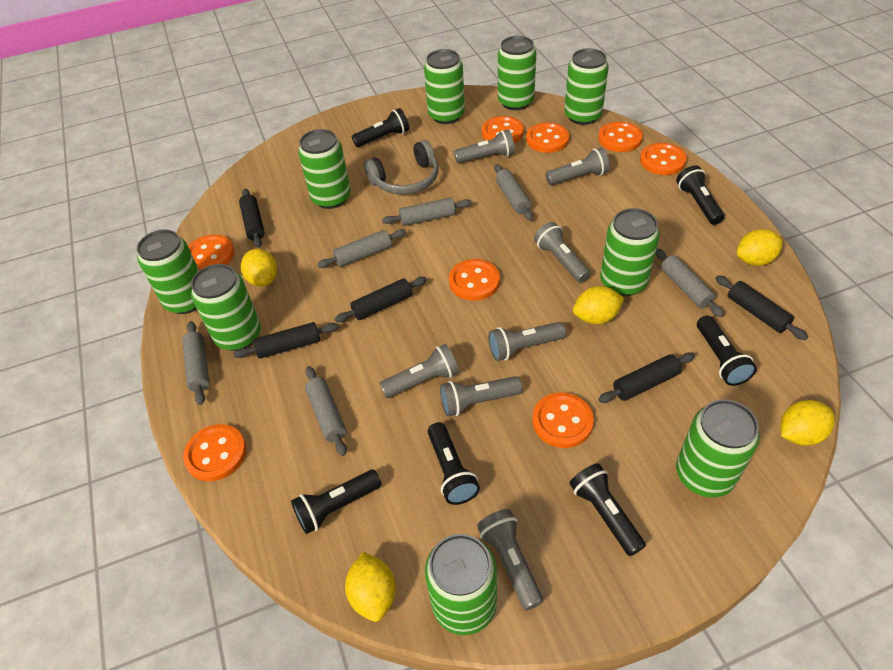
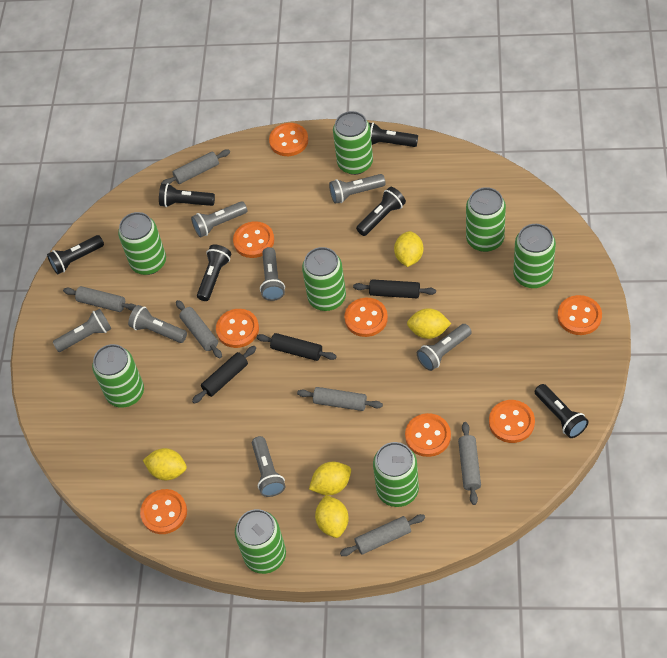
black rolling pin: 5 -> 3
green can: 9 -> 8
grey headphones: 1 -> 0

